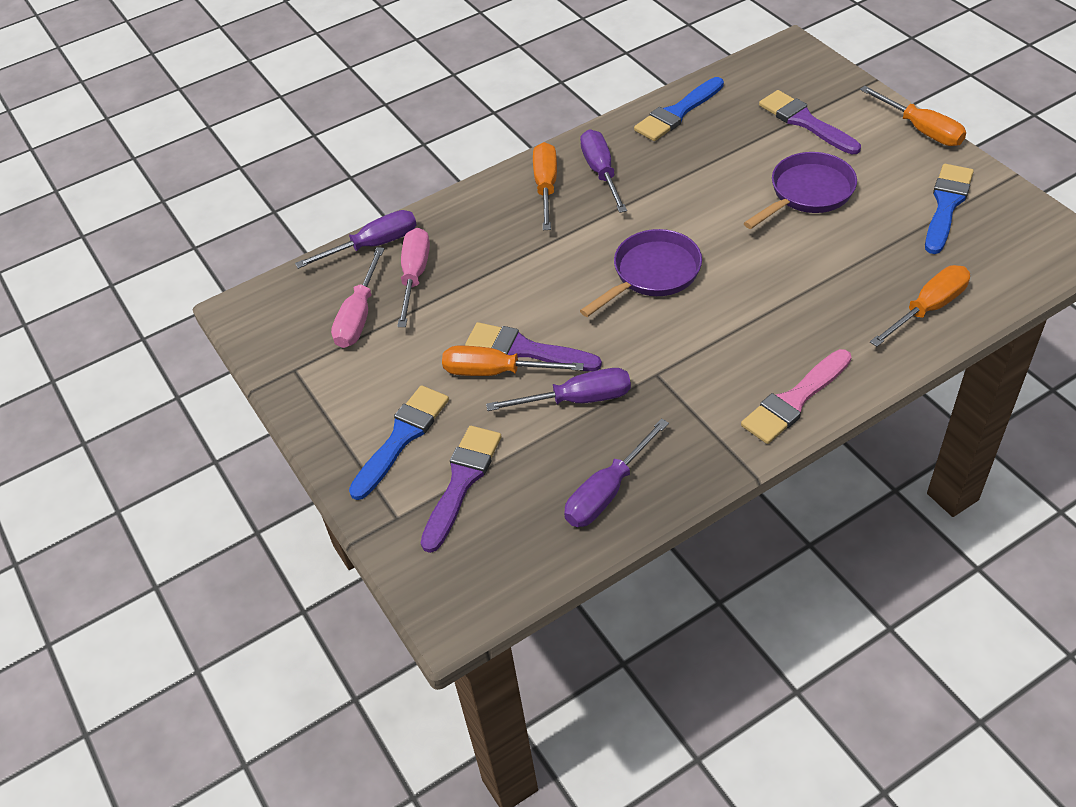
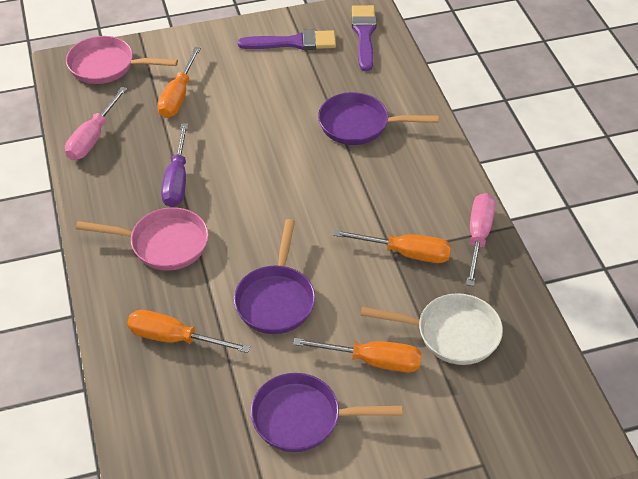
blue brush: 3 -> 0
pink brush: 1 -> 0
pink pan: 0 -> 2
purple brush: 3 -> 2
purple pan: 2 -> 3
purple screwdriver: 4 -> 1
white pan: 0 -> 1

